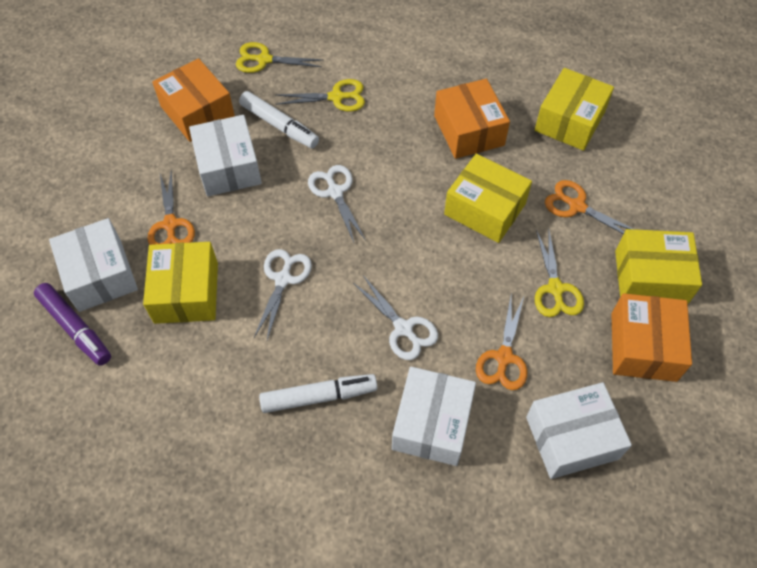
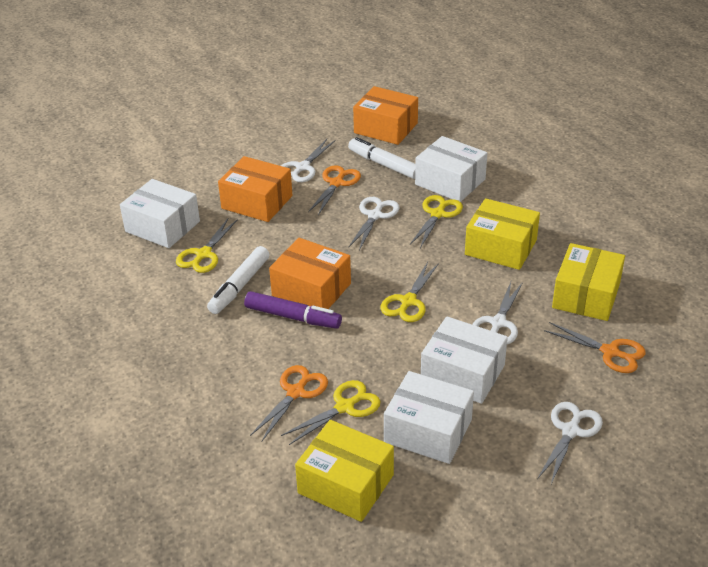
white scissors: 3 -> 4
yellow box: 4 -> 3
yellow scissors: 3 -> 4

